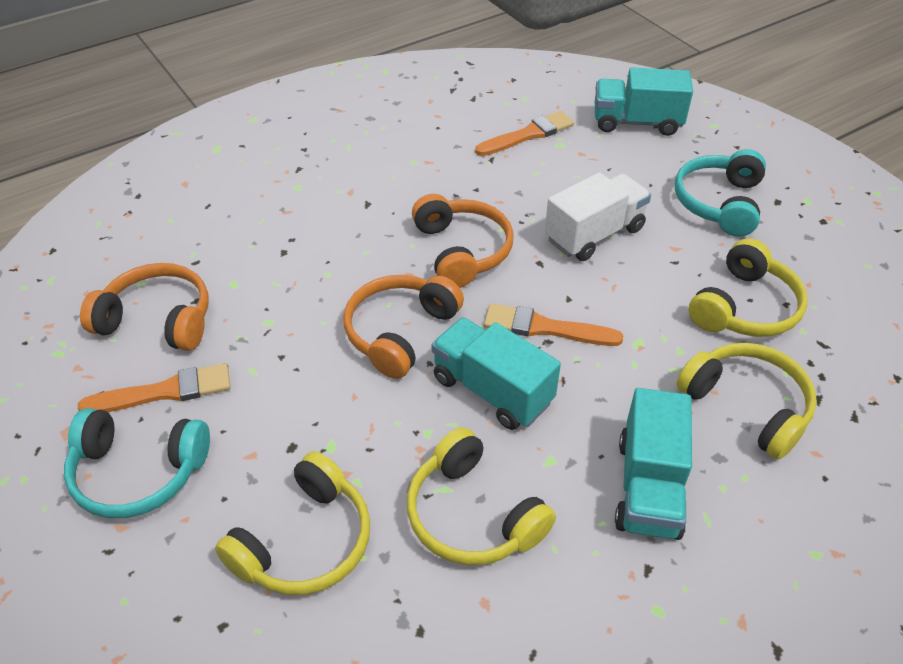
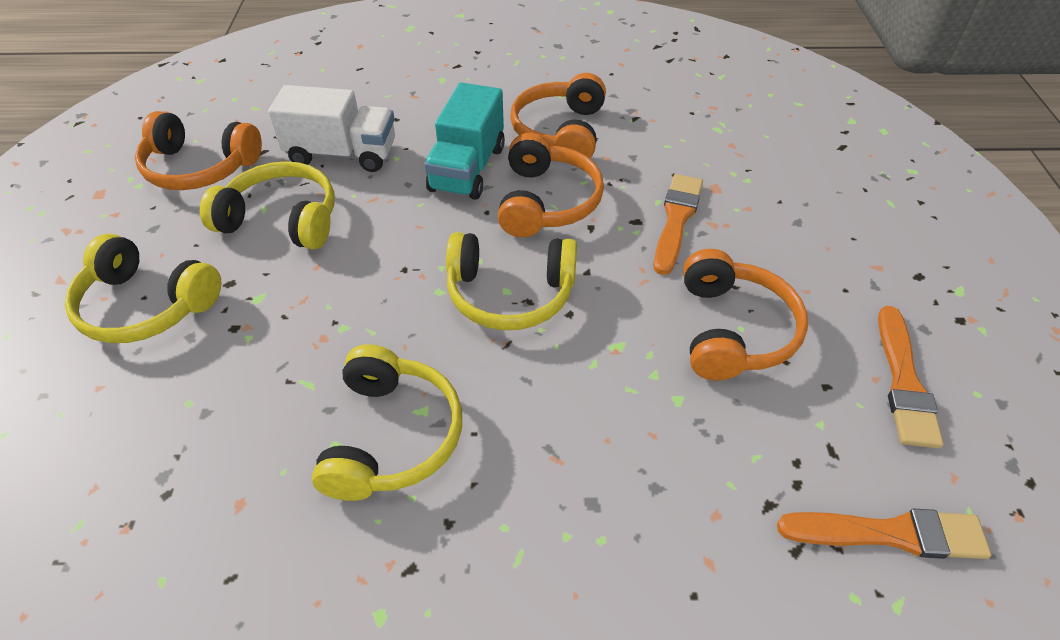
orange headphones: 3 -> 4
turquoise headphones: 2 -> 0
turquoise truck: 3 -> 1

